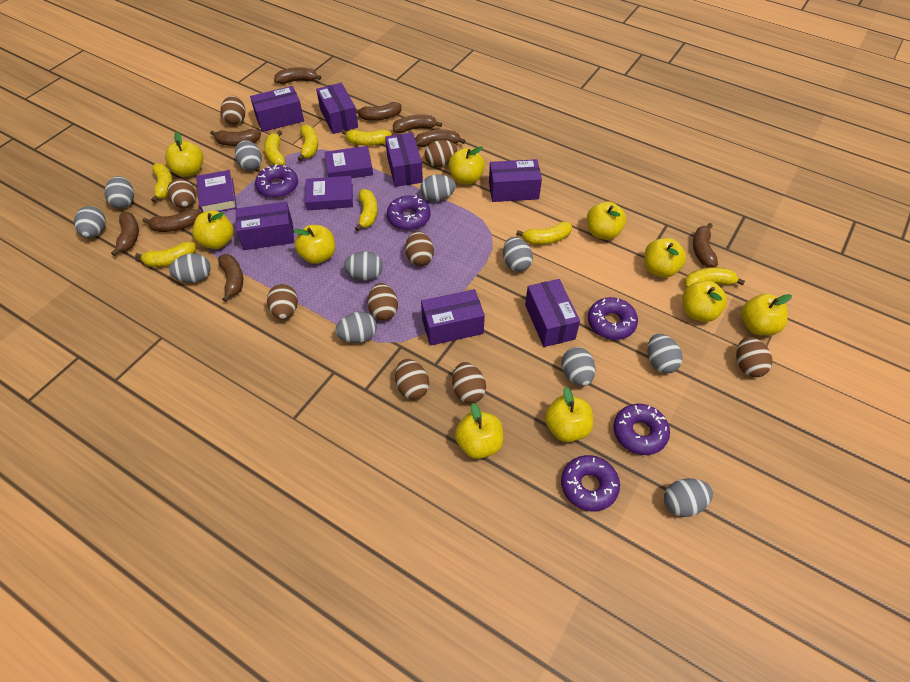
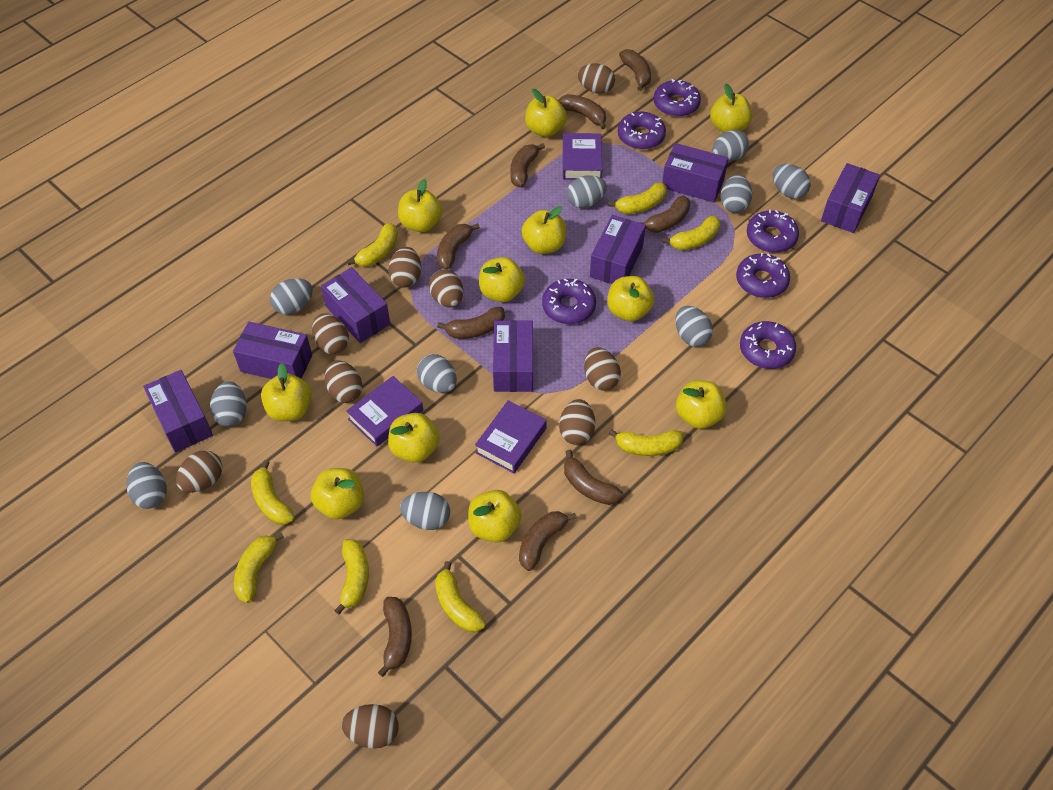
grey egg: 11 -> 10
purple donut: 5 -> 6
yellow apple: 10 -> 11

